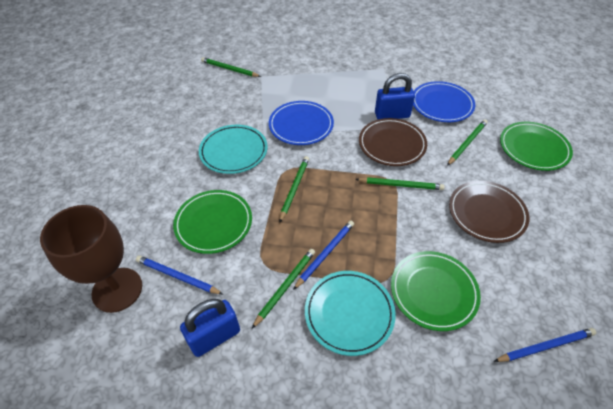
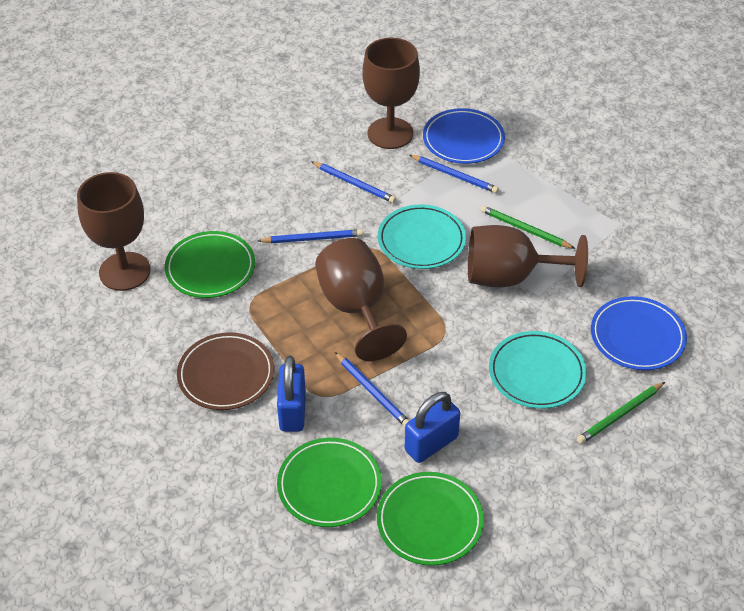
blue pencil: 3 -> 4
brown goblet: 1 -> 4
brown plate: 2 -> 1
green pencil: 5 -> 2

